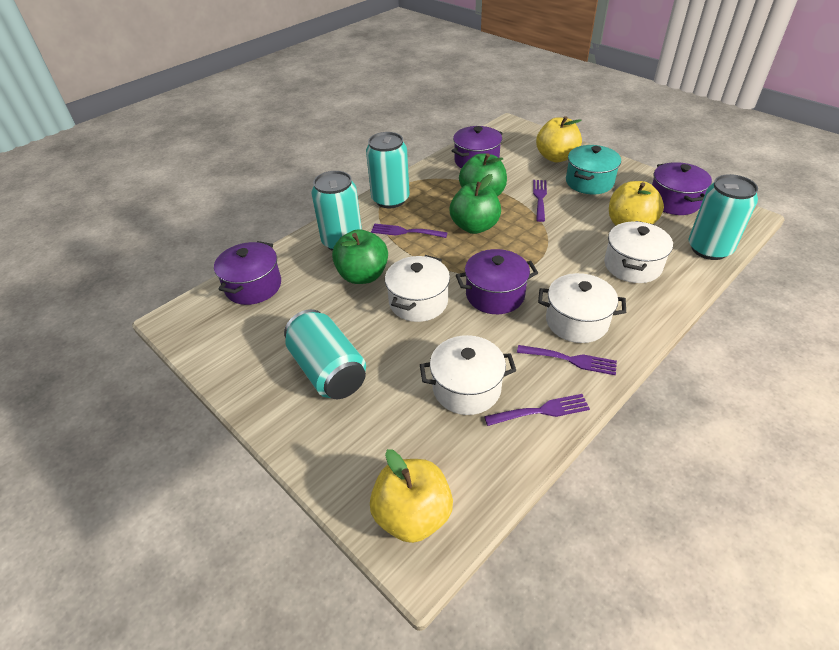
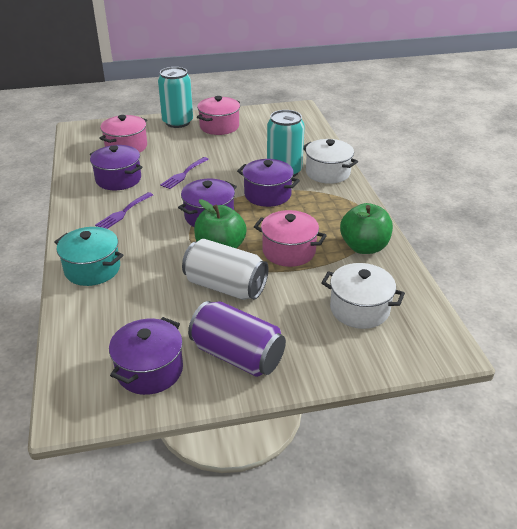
green apple: 3 -> 2
pink pot: 0 -> 3
purple can: 0 -> 1
purple fork: 4 -> 2
turquoise can: 4 -> 2
white can: 0 -> 1
white pot: 4 -> 2
yellow apple: 3 -> 0

